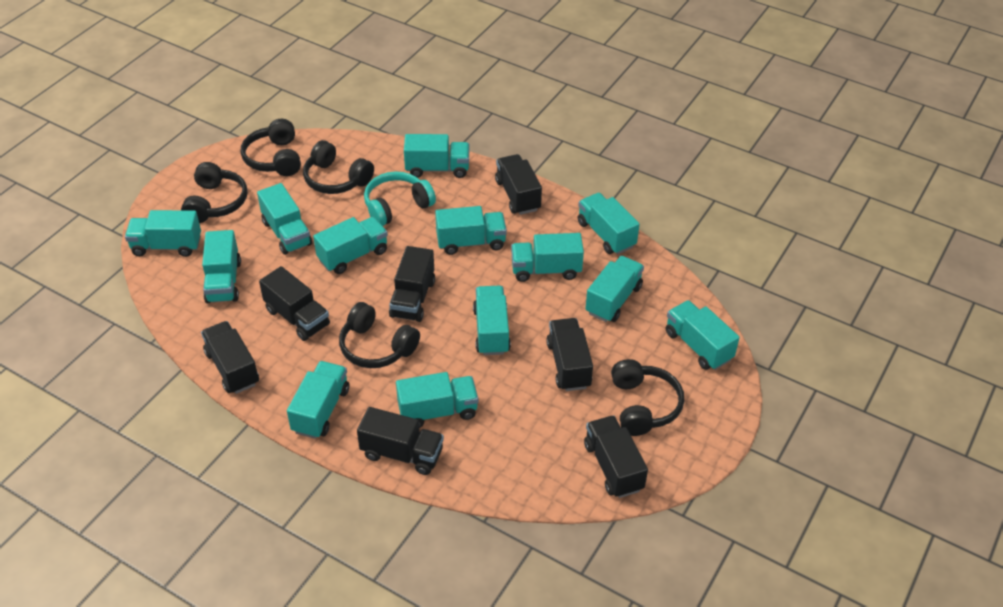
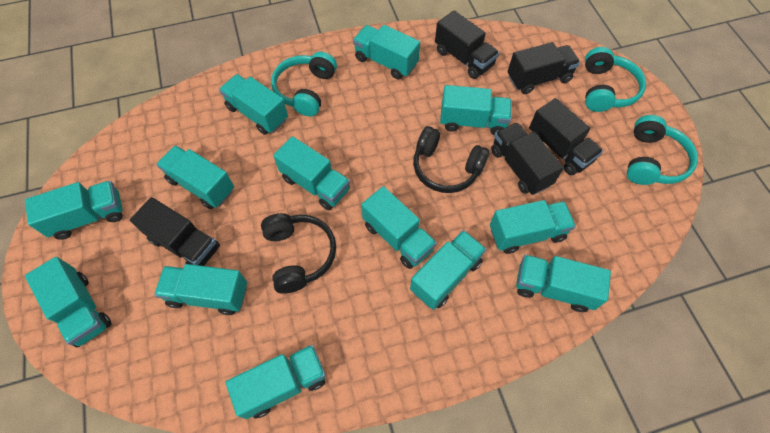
black headphones: 5 -> 2
black truck: 7 -> 5
turquoise headphones: 1 -> 3

